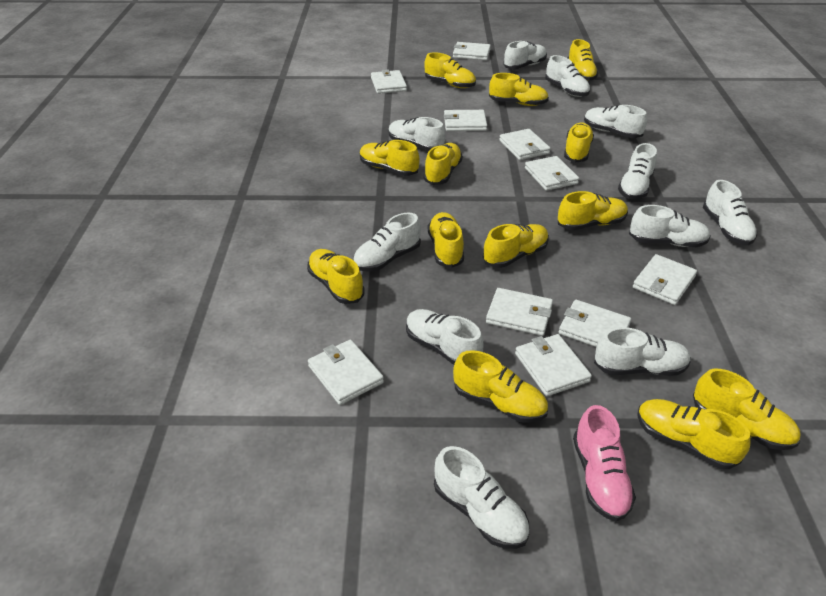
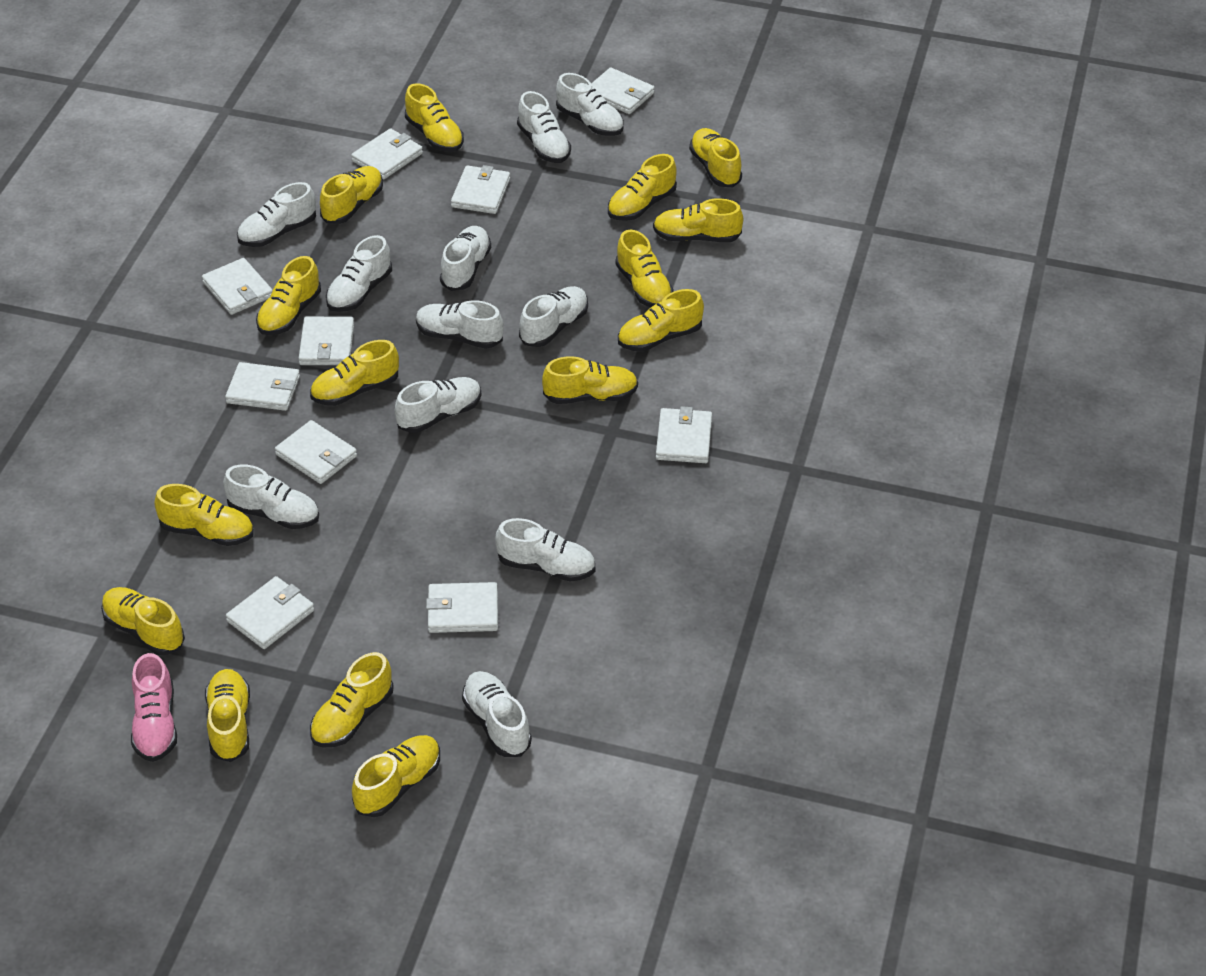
yellow shoe: 13 -> 15

